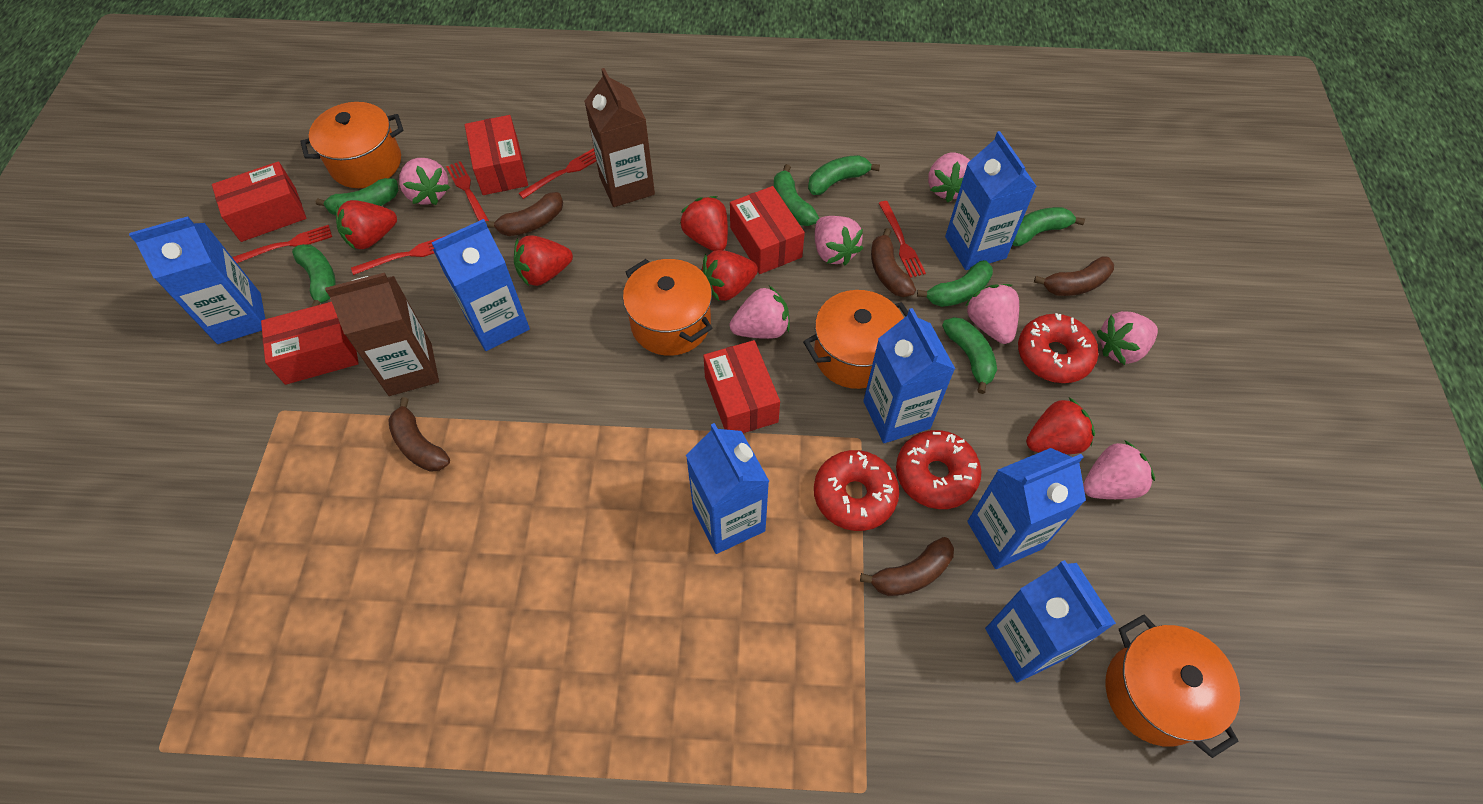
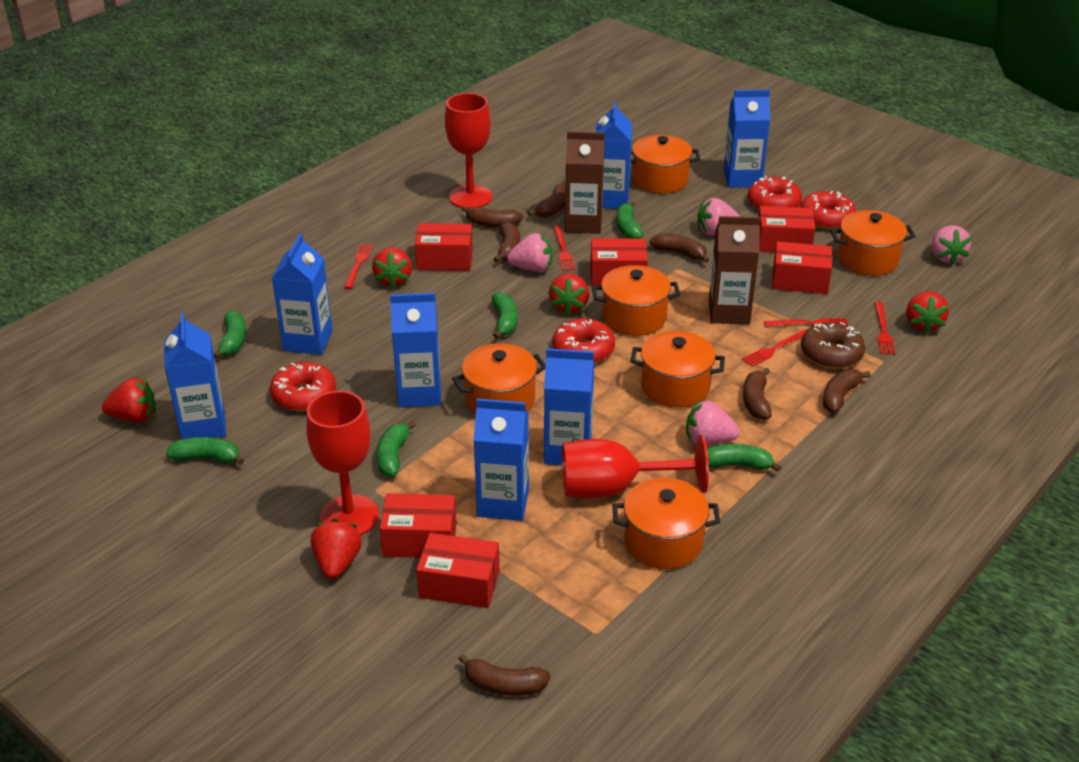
brown banana: 5 -> 7
brown donut: 0 -> 1
green banana: 7 -> 6
orange pot: 4 -> 6
pink strawberry: 7 -> 4
red box: 5 -> 6
red donut: 3 -> 4
red goblet: 0 -> 3

